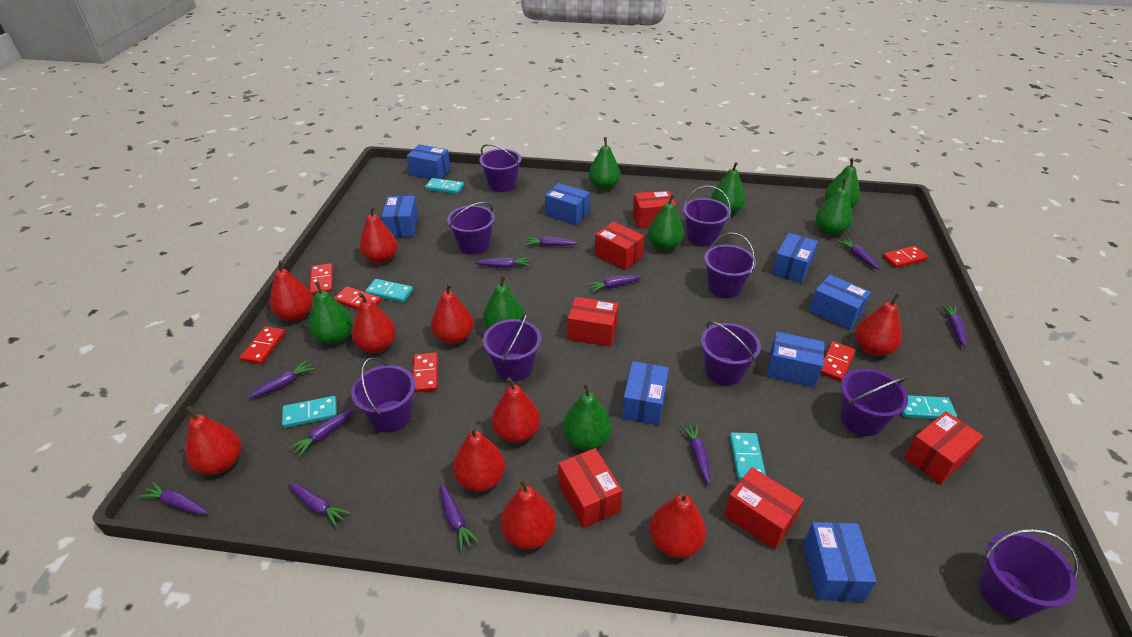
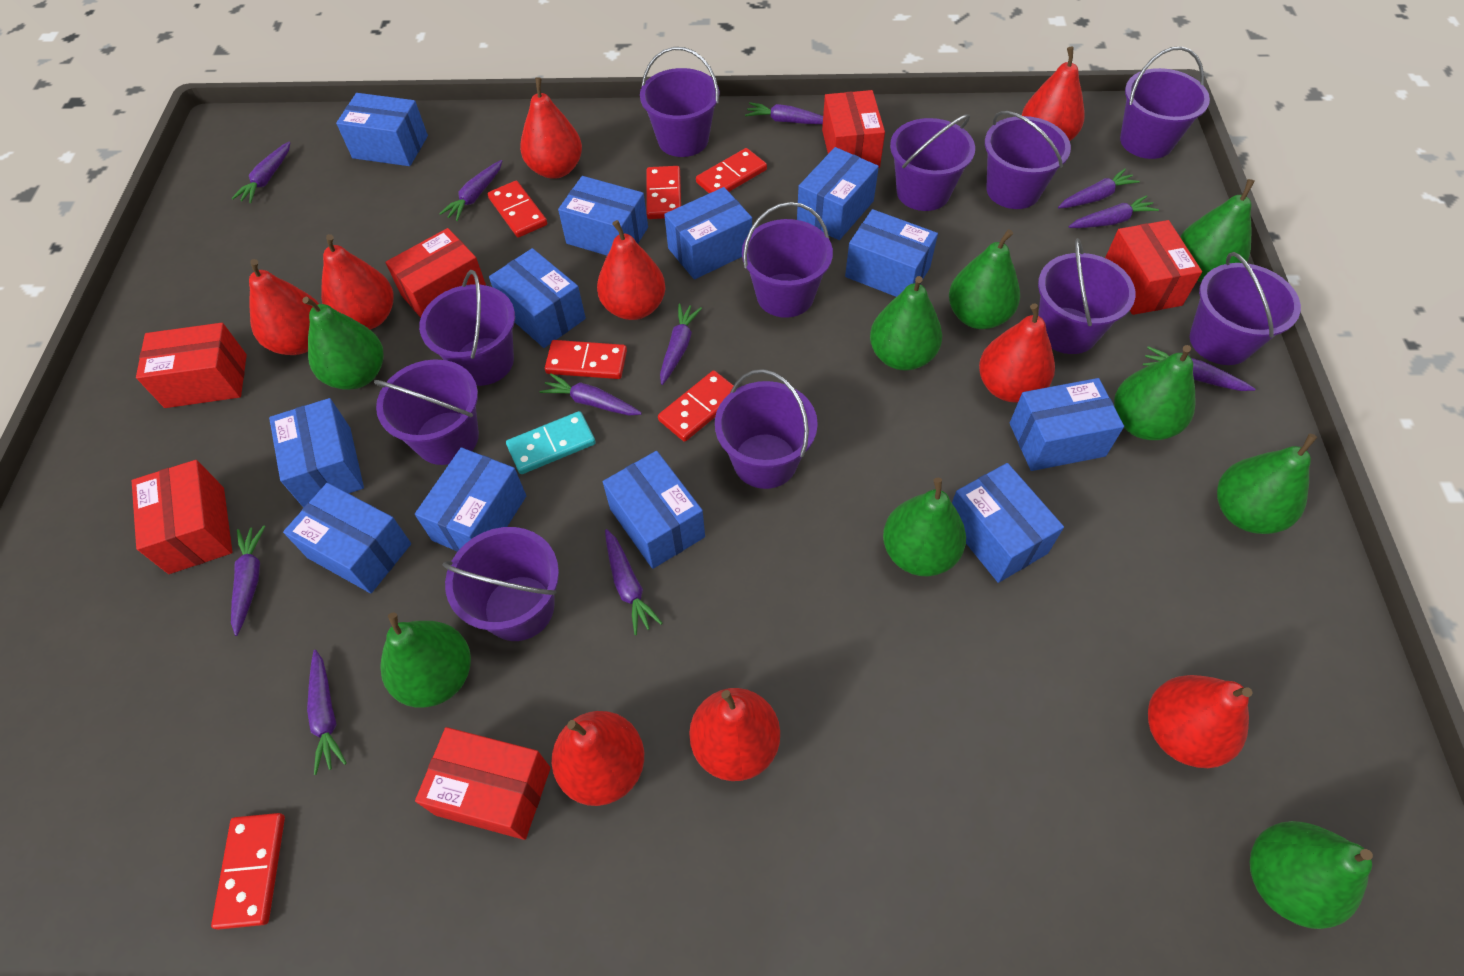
blue box: 8 -> 12
green pear: 8 -> 9
purple bucket: 9 -> 11
red pear: 10 -> 9
turquoise domino: 5 -> 1

